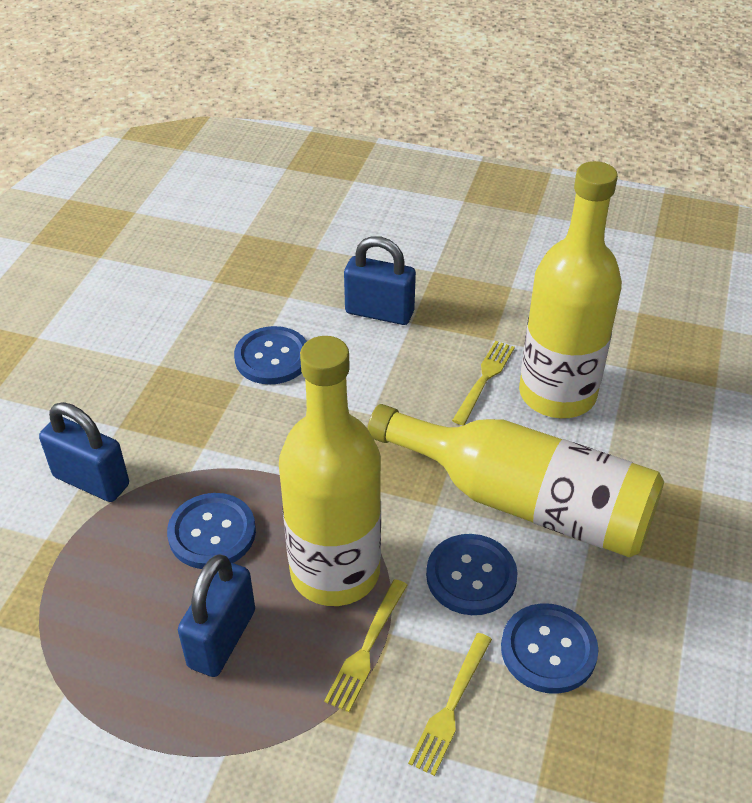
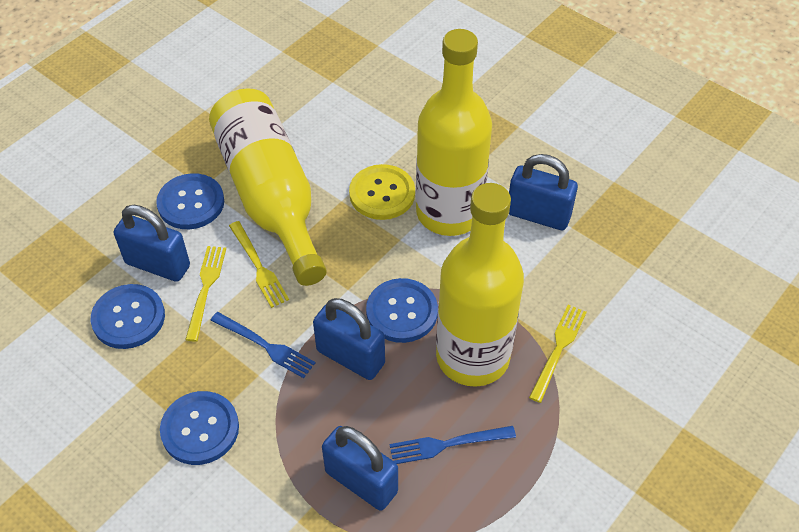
blue fork: 0 -> 2
blue padlock: 3 -> 4
yellow button: 0 -> 1

